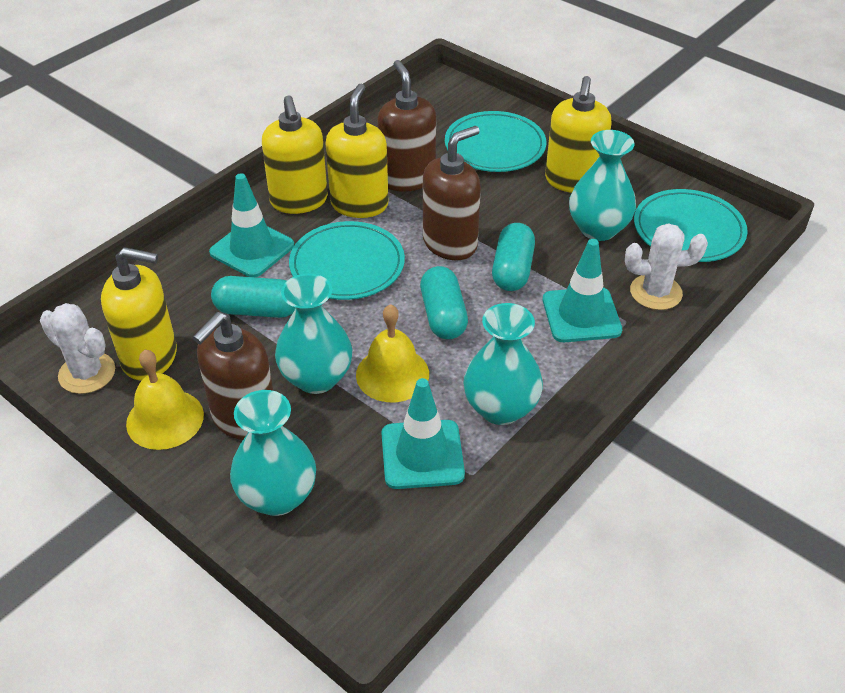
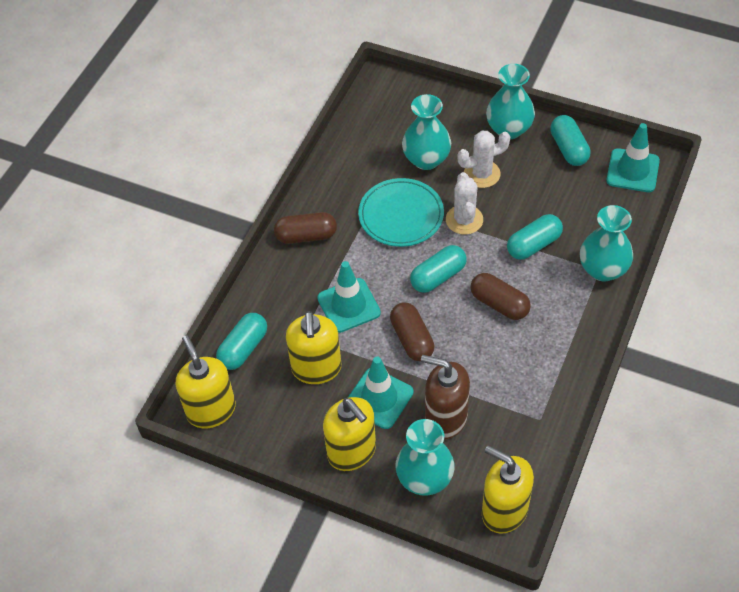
brown capsule: 0 -> 3
brown soap dispenser: 3 -> 1
turquoise capsule: 3 -> 4
turquoise plate: 3 -> 1
yellow bell: 2 -> 0

